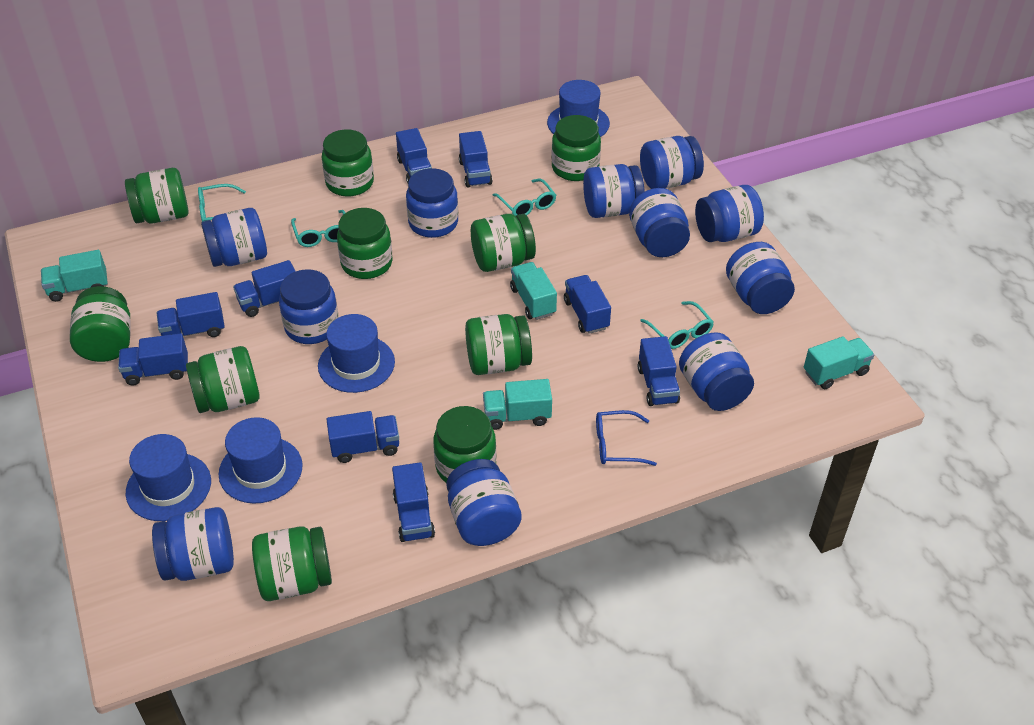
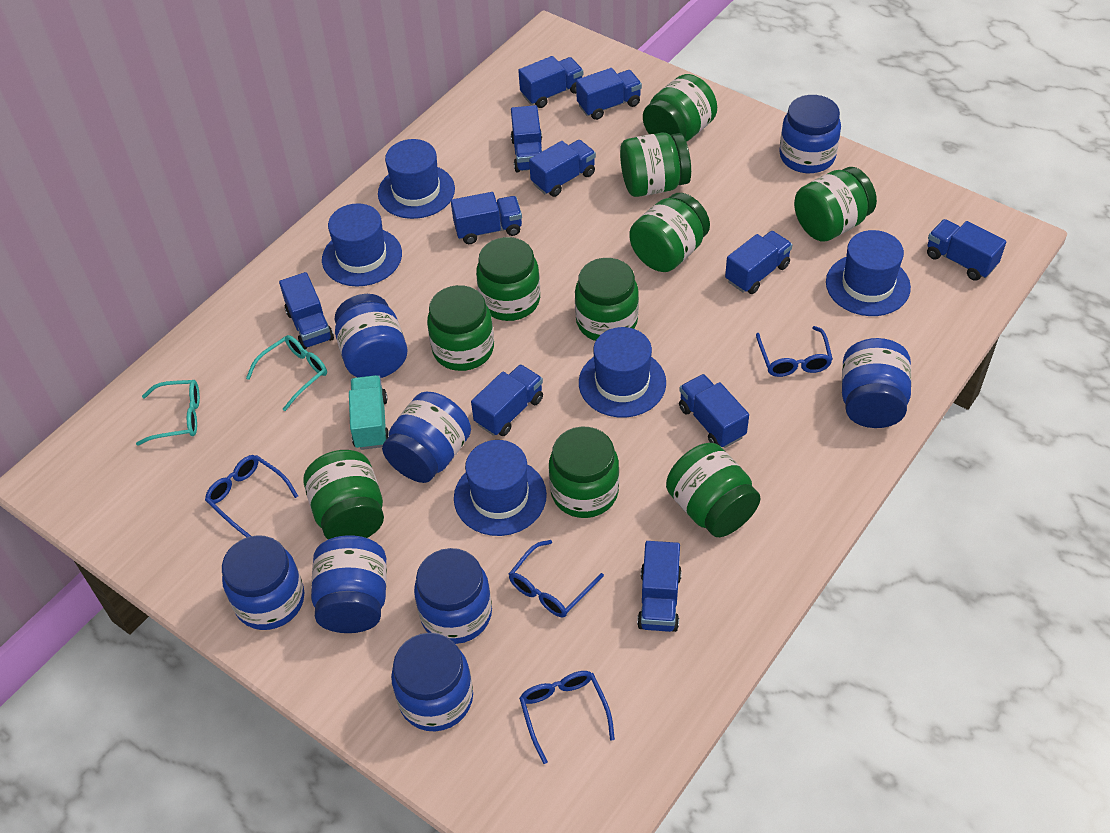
blue glasses: 1 -> 4
blue hat: 4 -> 5
blue jar: 11 -> 8
blue truck: 9 -> 11
turquoise glasses: 4 -> 2
turquoise truck: 4 -> 1

